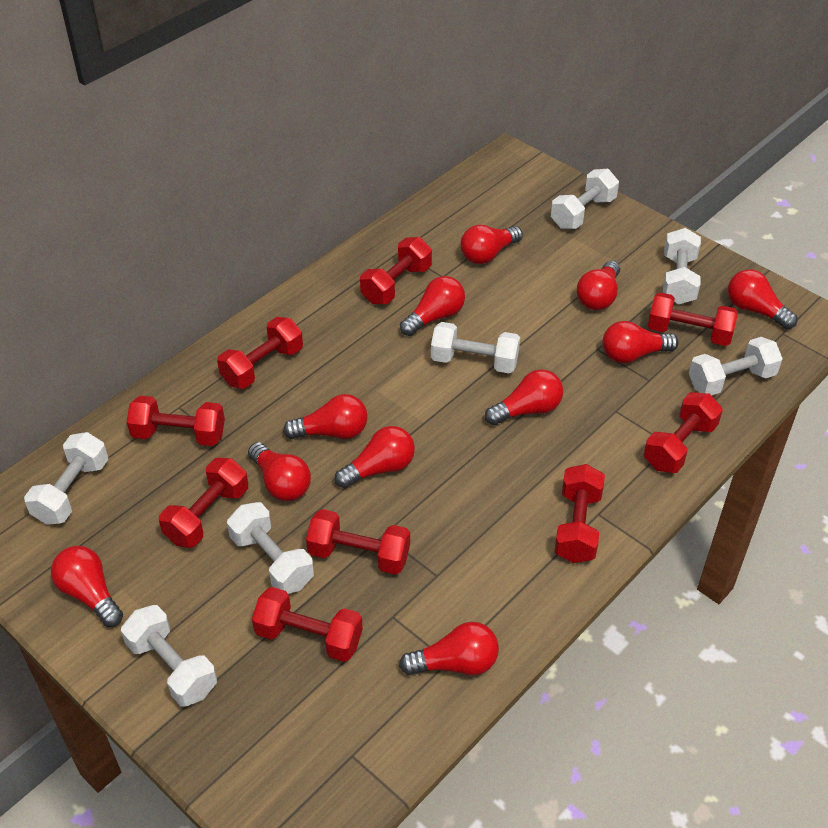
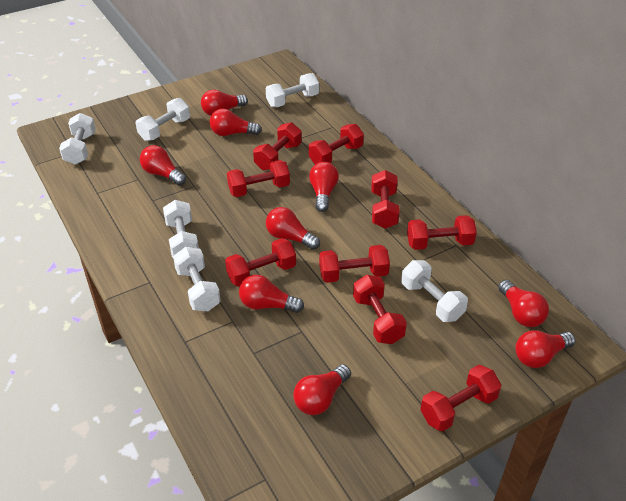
red light bulb: 11 -> 9
white dumbbell: 7 -> 6

